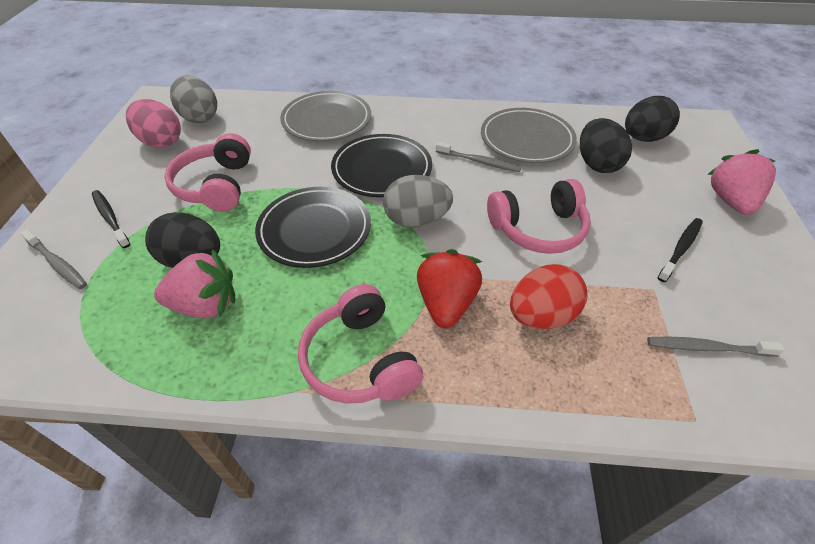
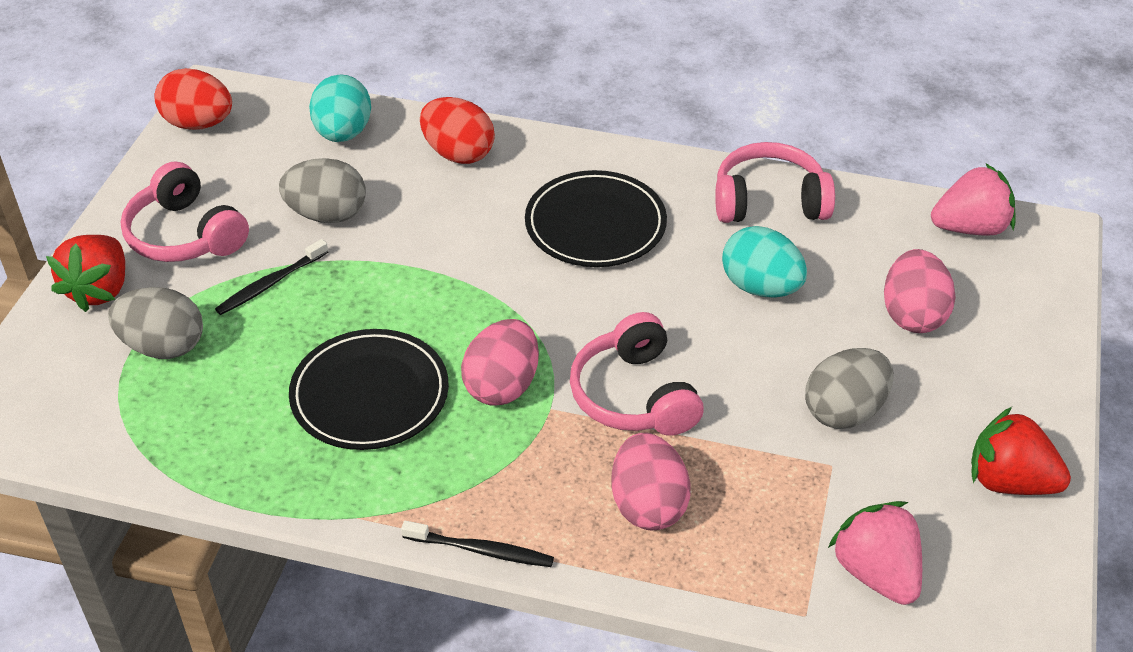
black egg: 3 -> 0
grey egg: 2 -> 3
grey plate: 2 -> 0
grey toothbrush: 3 -> 0
pink egg: 1 -> 3
red egg: 1 -> 2
red strawberry: 1 -> 2
turquoise egg: 0 -> 2

